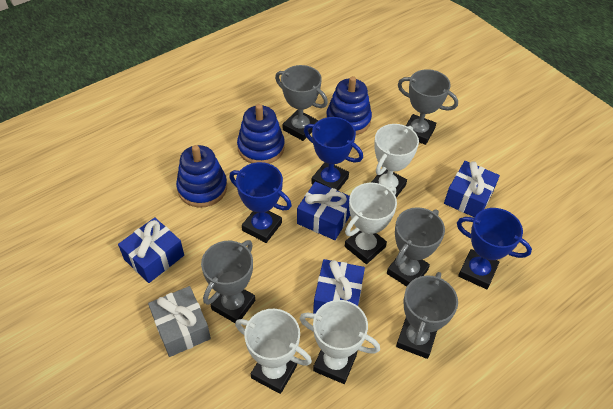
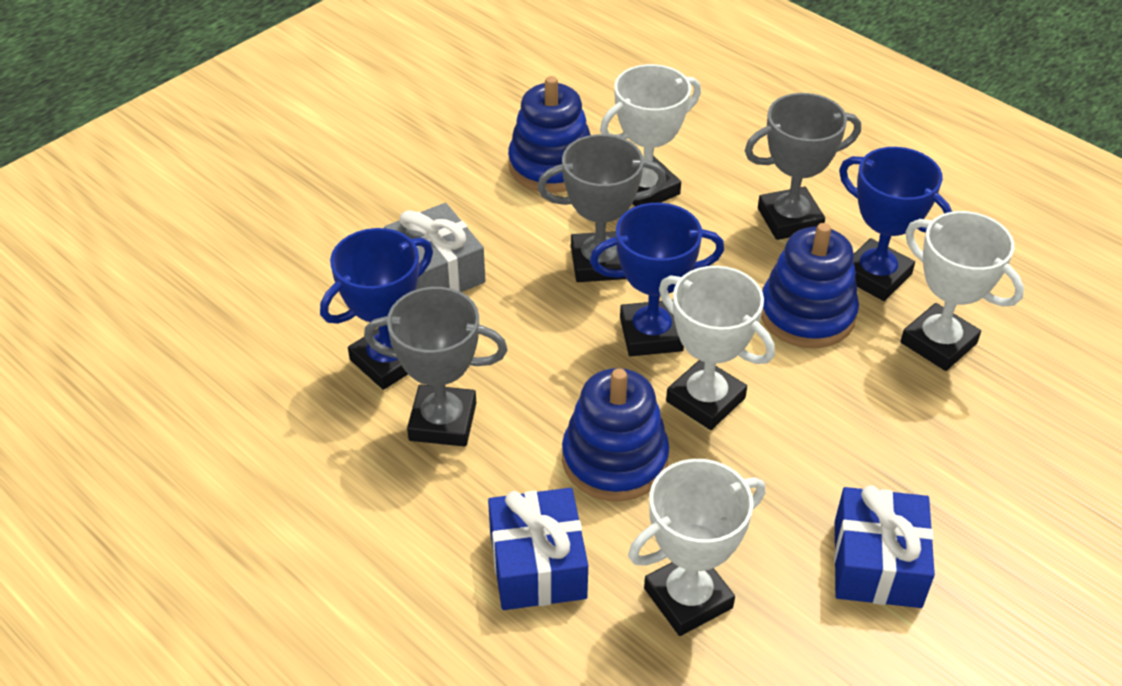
blue gift: 4 -> 2
grey trophy: 5 -> 3

